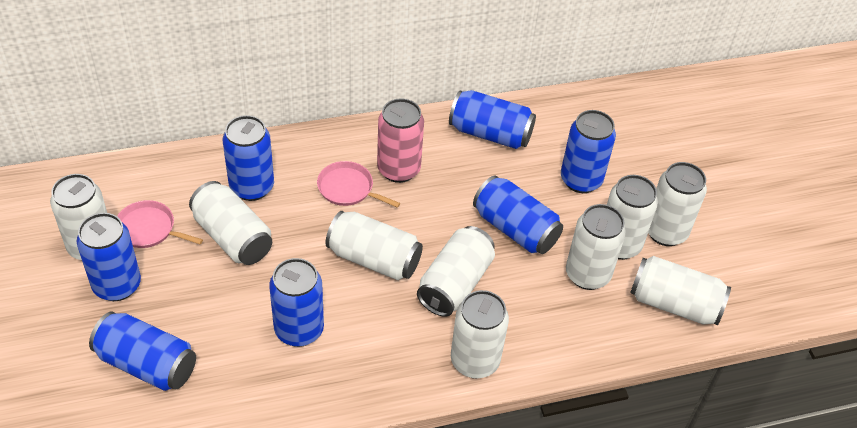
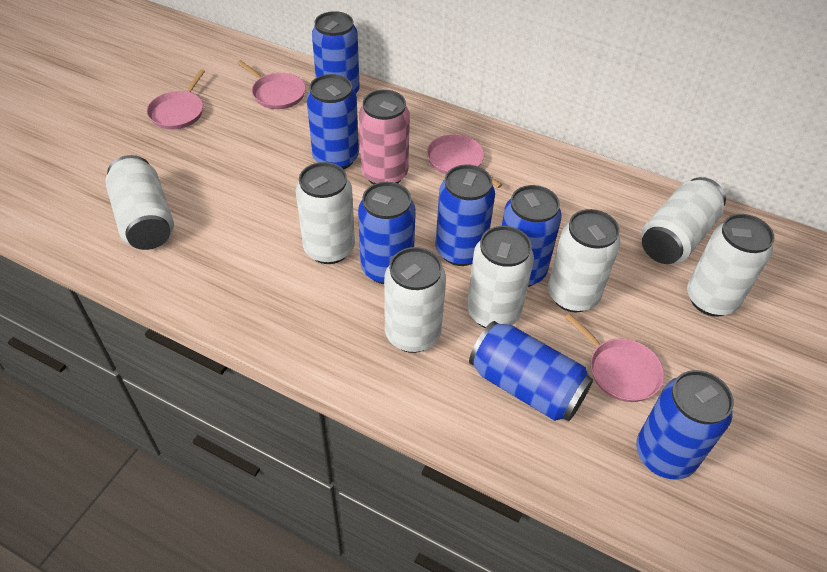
pink pan: 2 -> 4
white can: 9 -> 7

